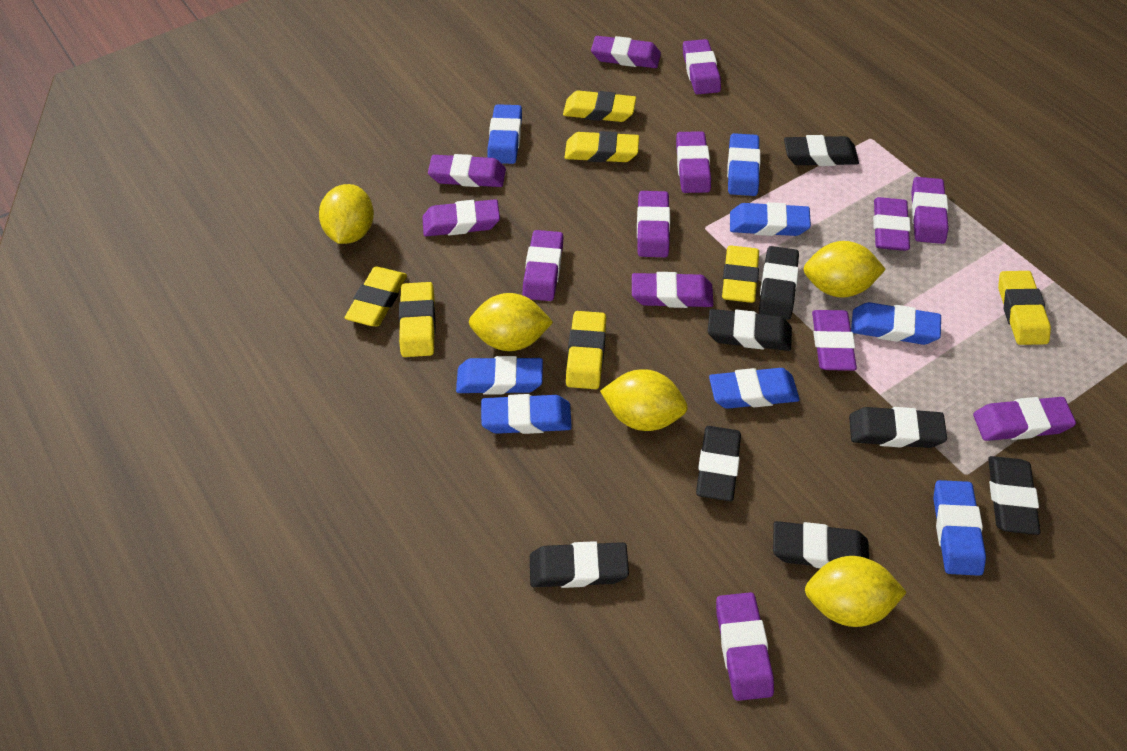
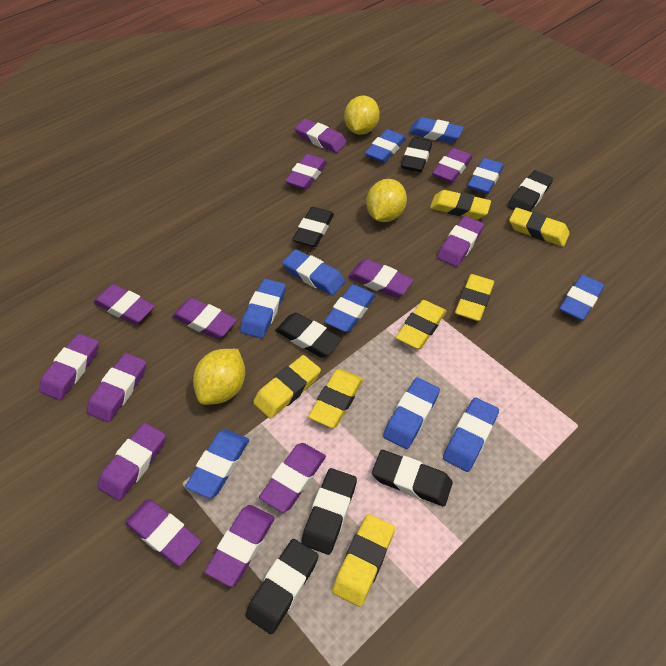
black eraser: 8 -> 7
blue eraser: 8 -> 10
yellow lemon: 5 -> 3

